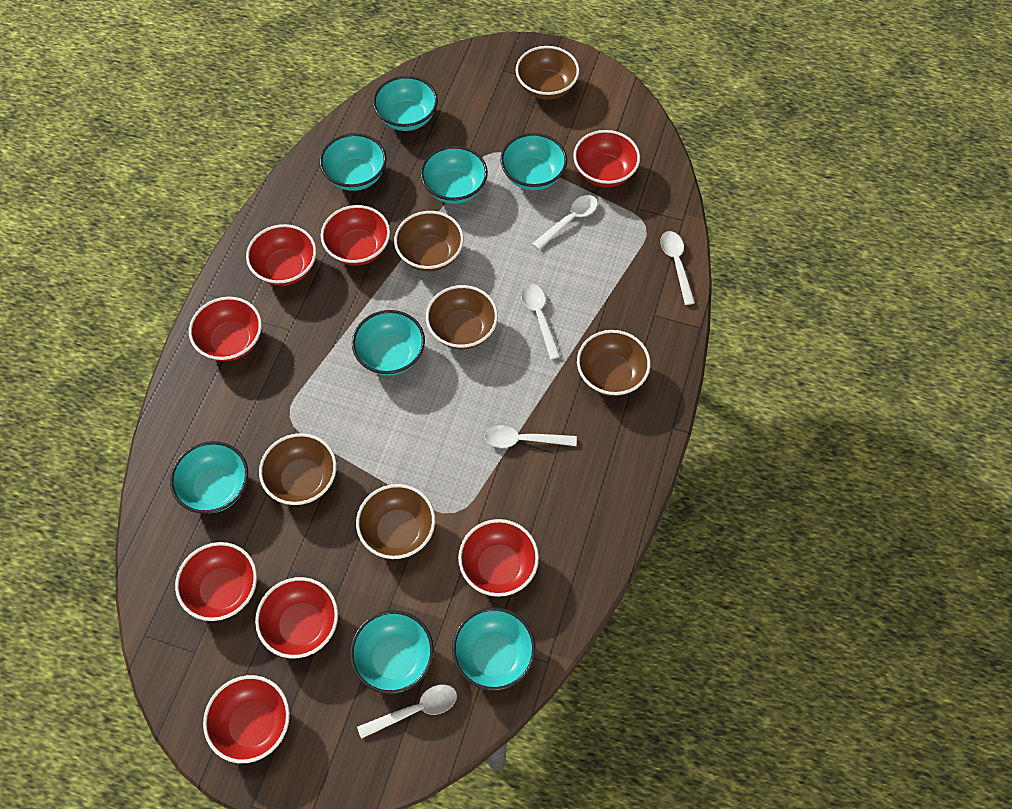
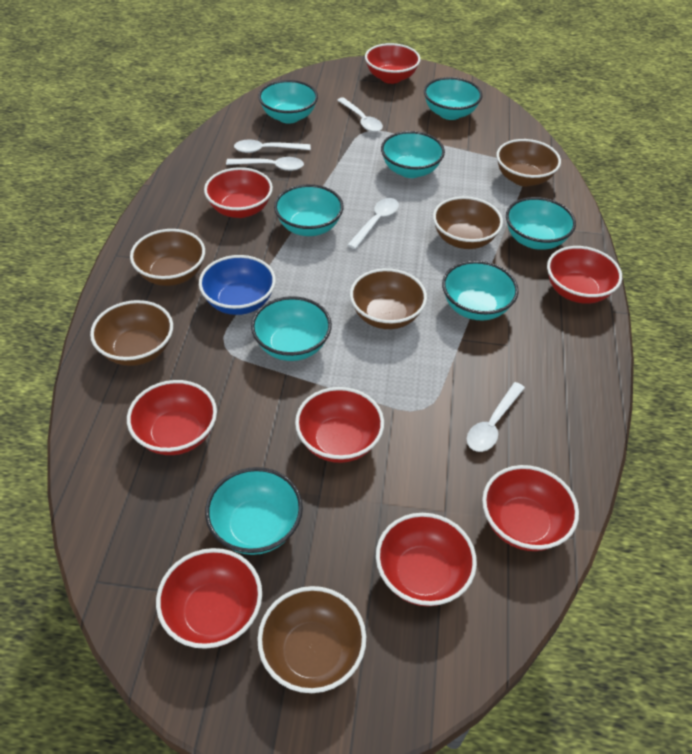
blue bowl: 0 -> 1

